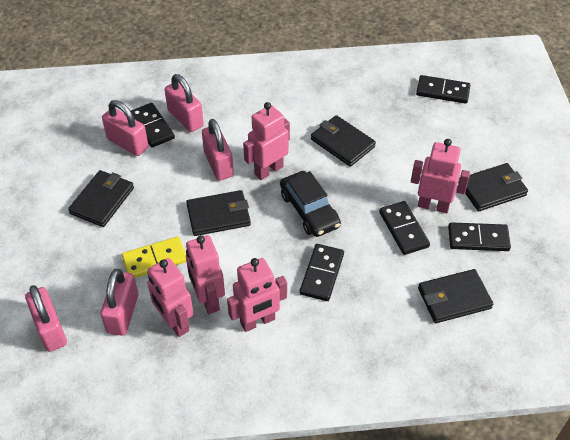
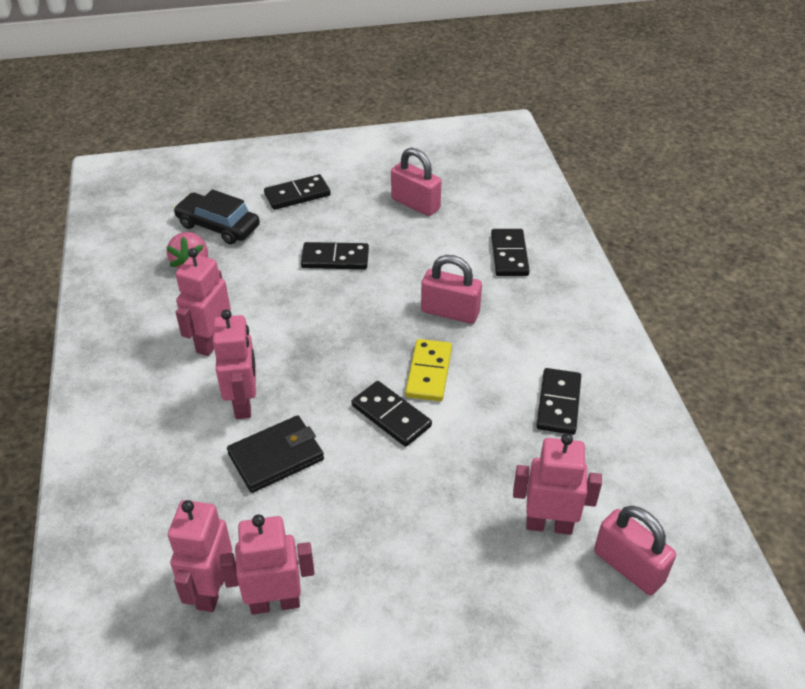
black wallet: 5 -> 1
pink padlock: 5 -> 3
pink strawberry: 0 -> 1

